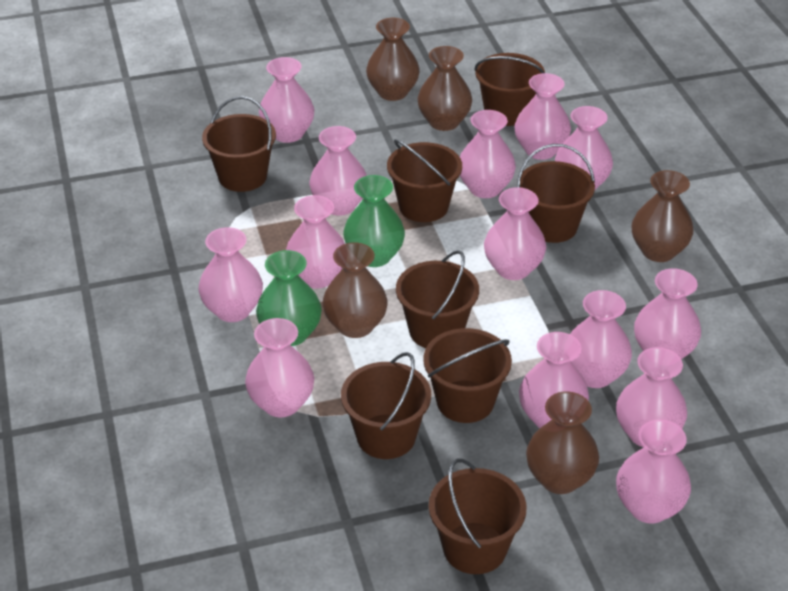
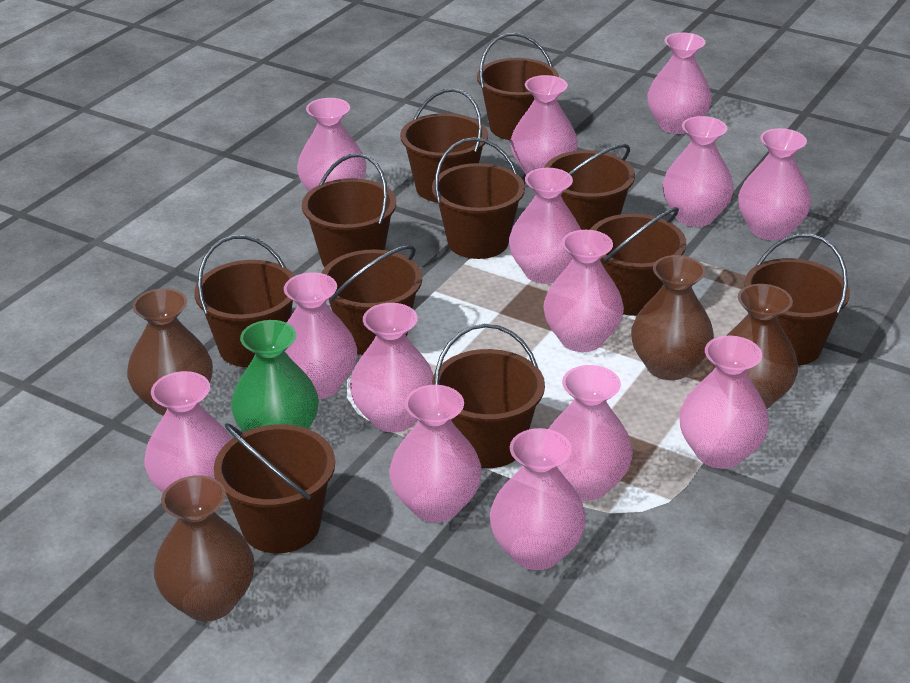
brown bucket: 8 -> 11
brown vase: 5 -> 4
green vase: 2 -> 1

